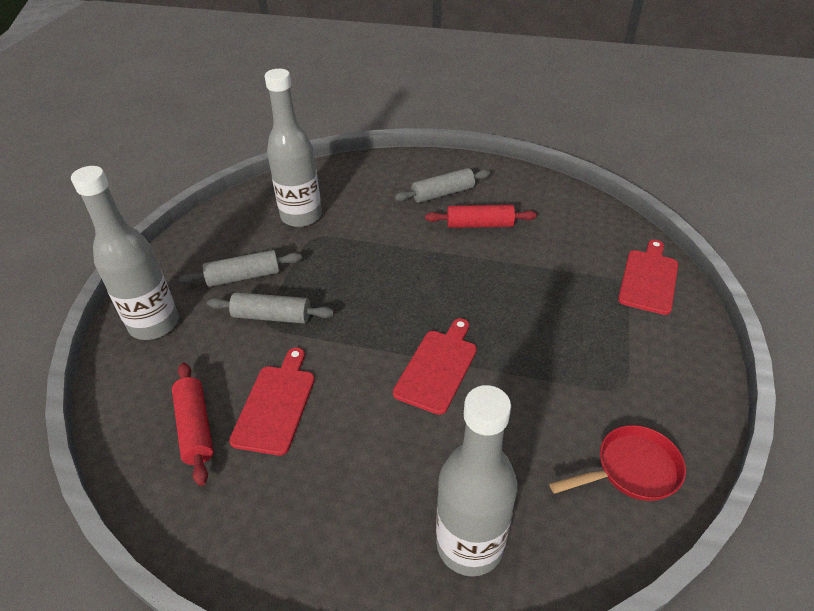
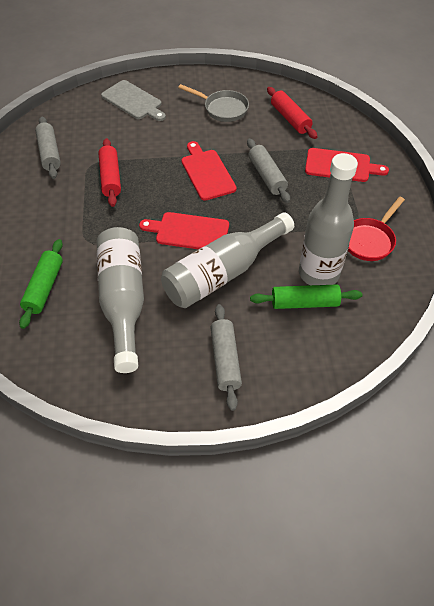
green rolling pin: 0 -> 2
grey cutting board: 0 -> 1
grey pan: 0 -> 1

